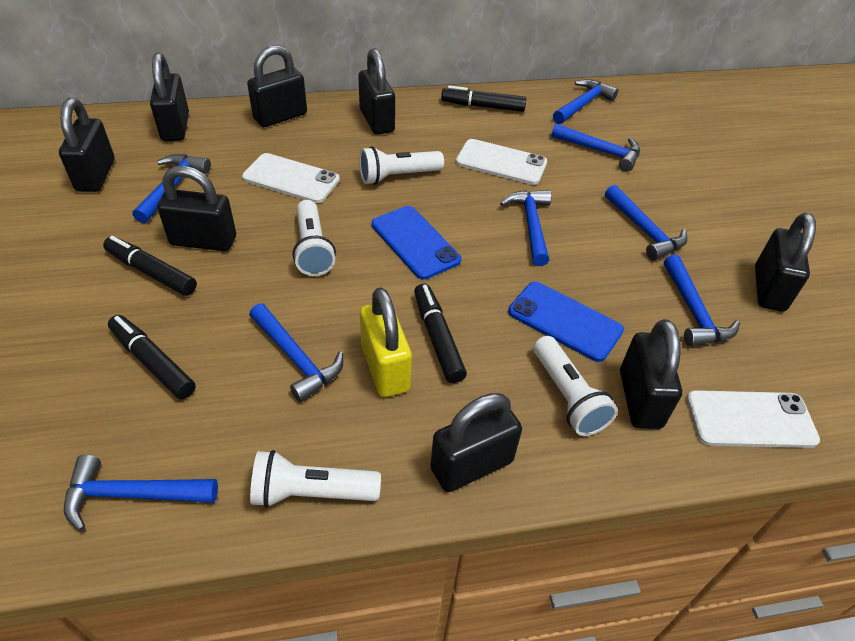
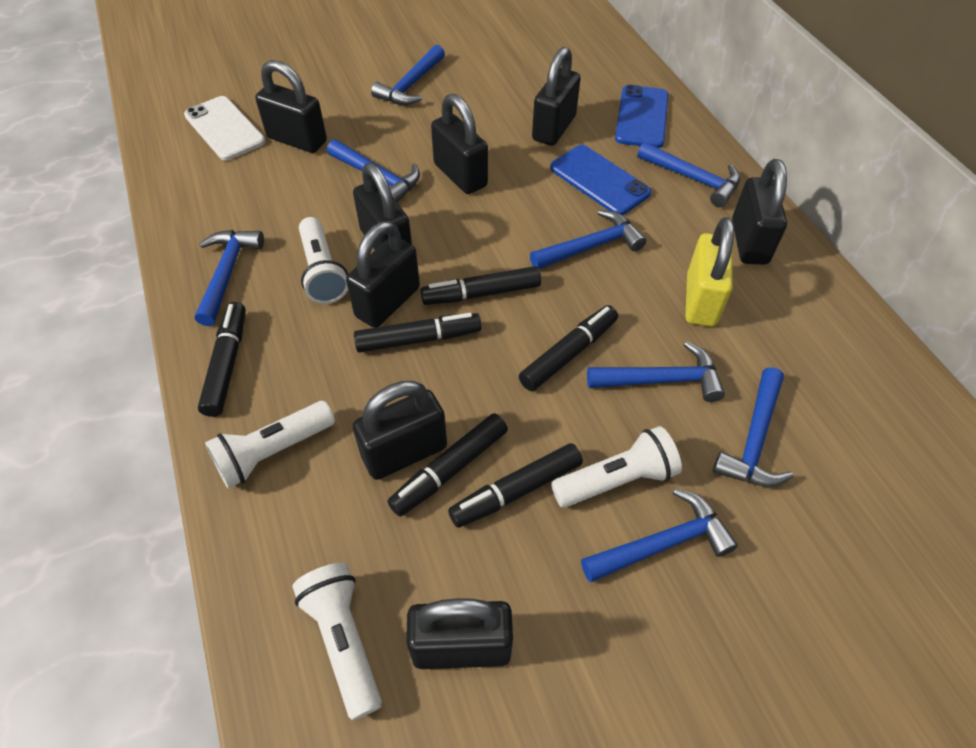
black marker: 4 -> 6
white phone: 3 -> 1

